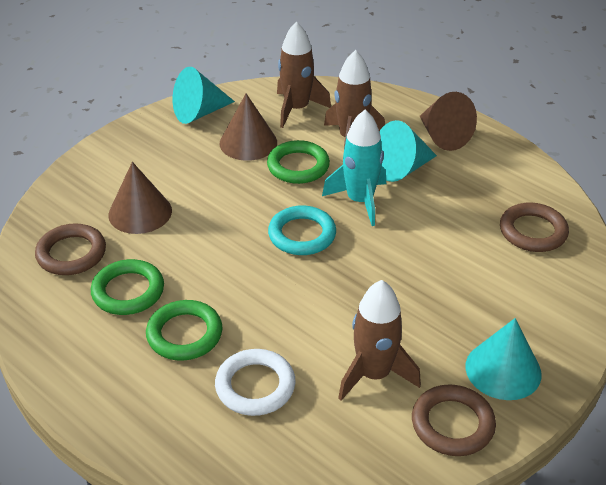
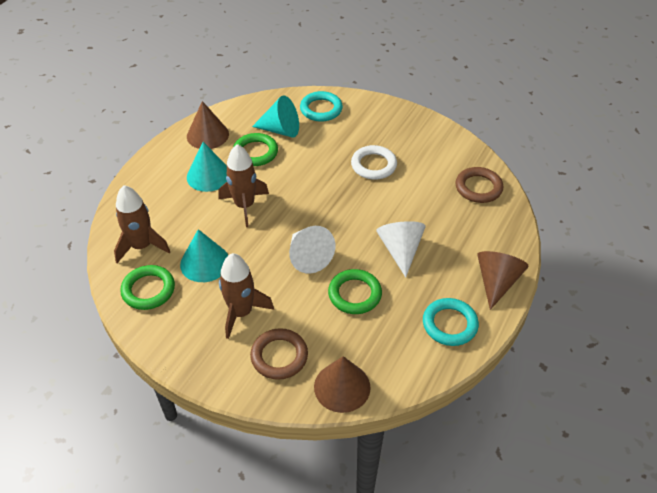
brown ring: 3 -> 2
turquoise ring: 1 -> 2
turquoise rocket: 1 -> 0
white cone: 0 -> 2

